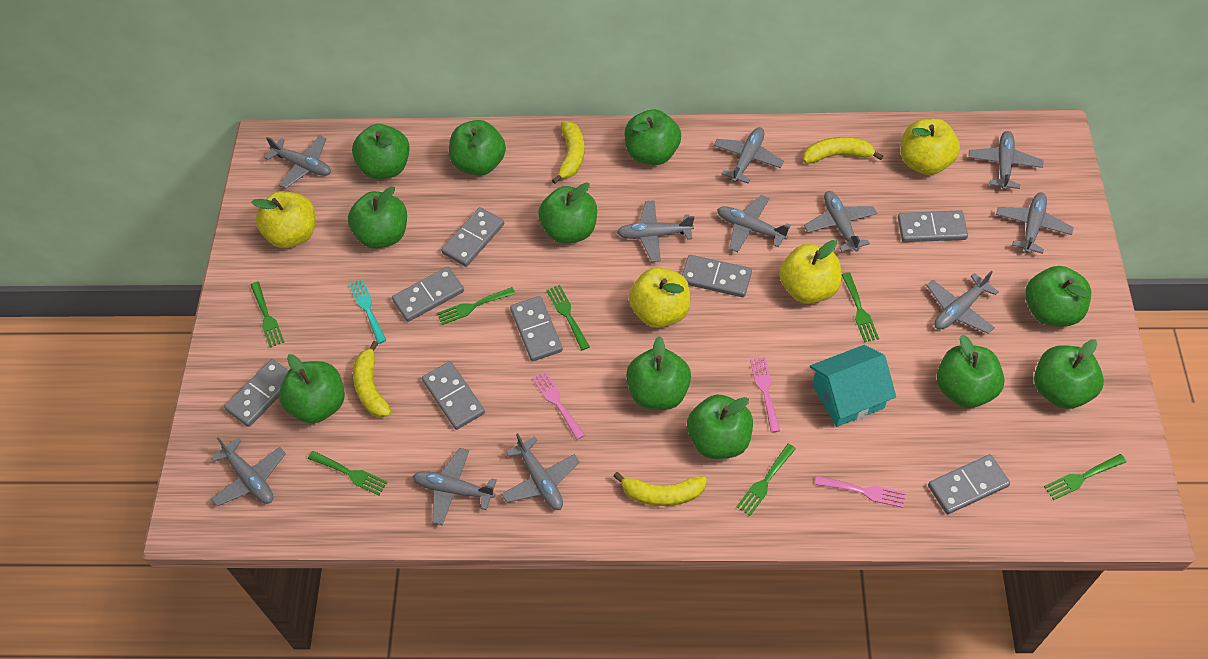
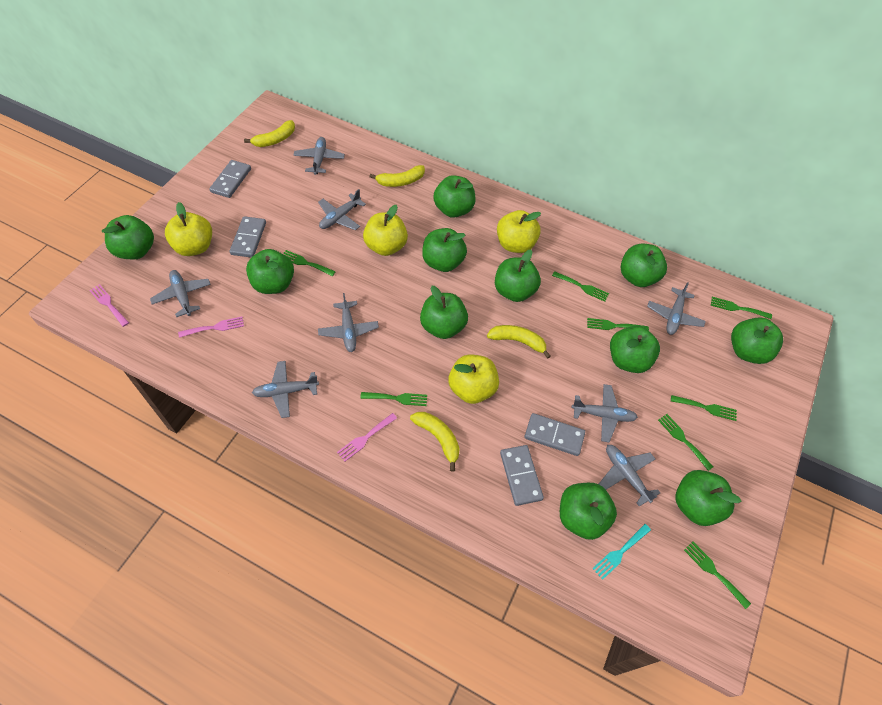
green fork: 7 -> 8
grey domino: 8 -> 4
grey plane: 11 -> 8
turquoise house: 1 -> 0

